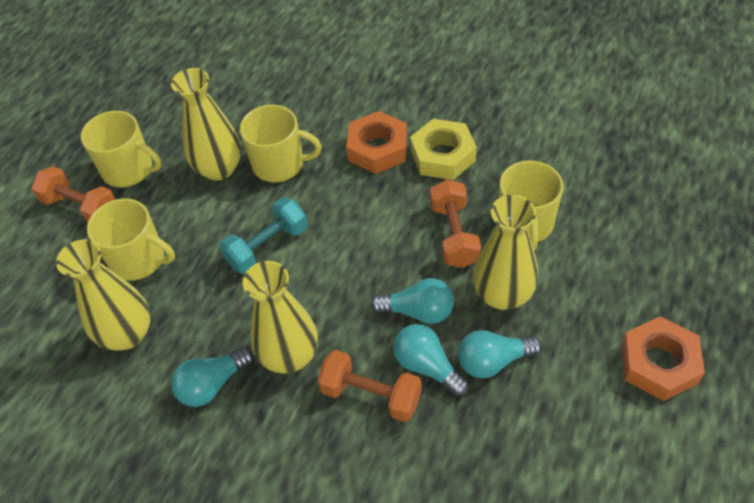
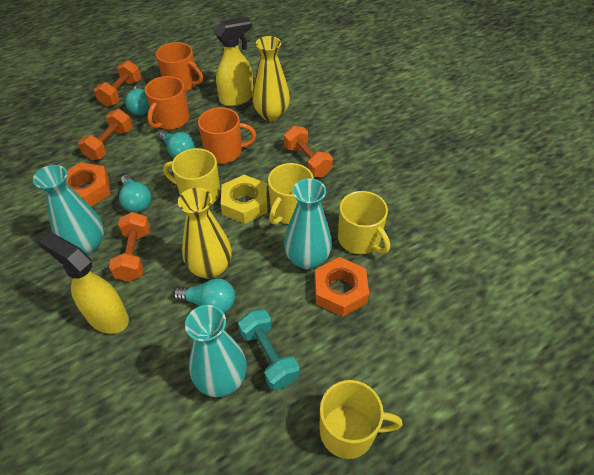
orange dumbbell: 3 -> 4
orange mug: 0 -> 3
turquoise vase: 0 -> 3
yellow spray bottle: 0 -> 2
yellow vase: 4 -> 2

